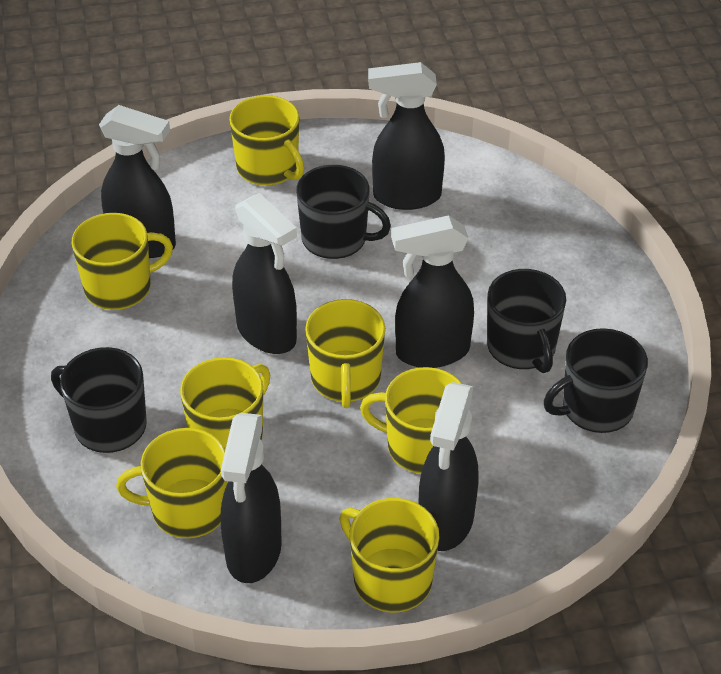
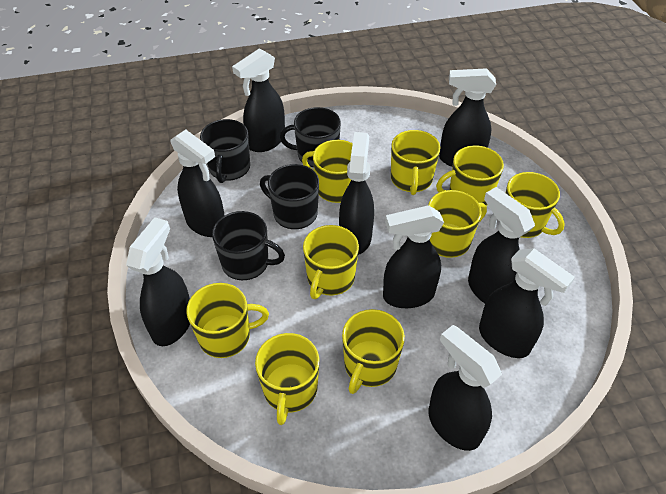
black spray bottle: 6 -> 9
yellow mug: 7 -> 9

